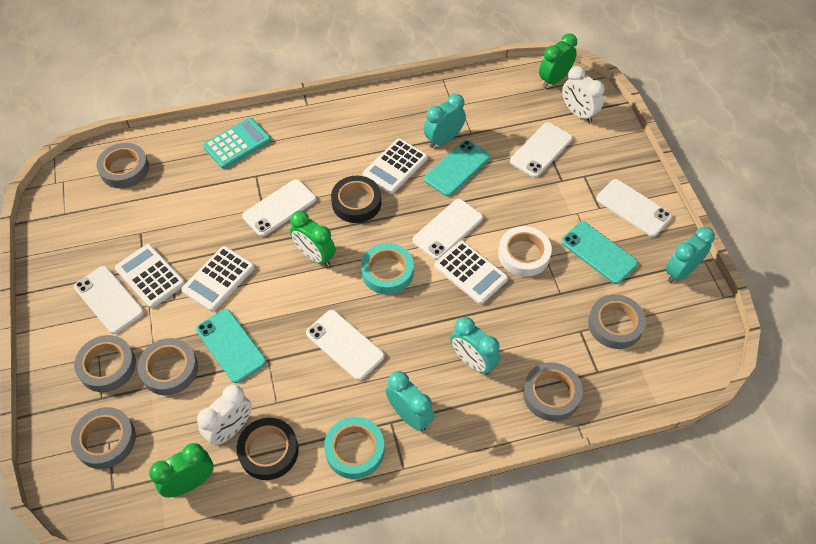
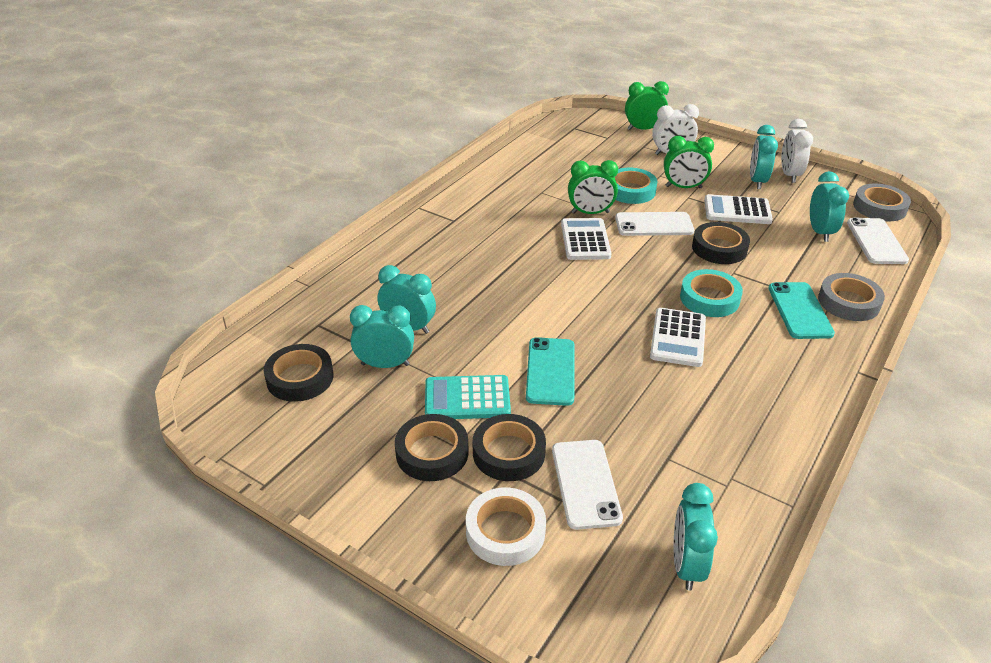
black tape: 2 -> 4
grey tape: 6 -> 2
turquoise clock: 4 -> 5
turquoise phone: 3 -> 2
white calculator: 4 -> 3
white phone: 6 -> 3

